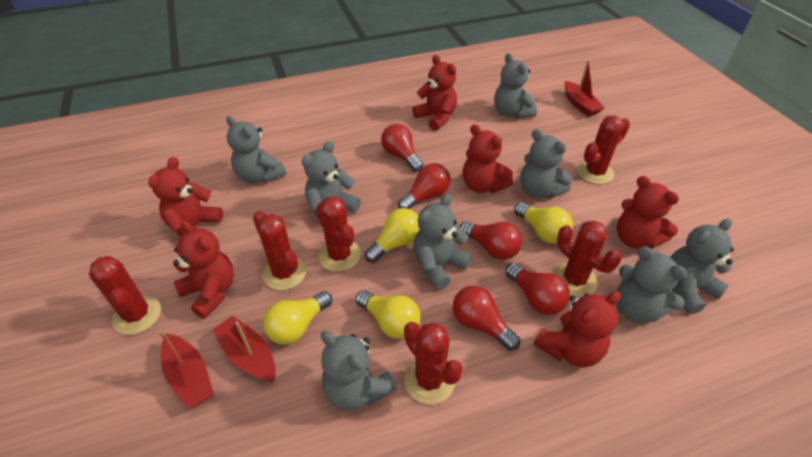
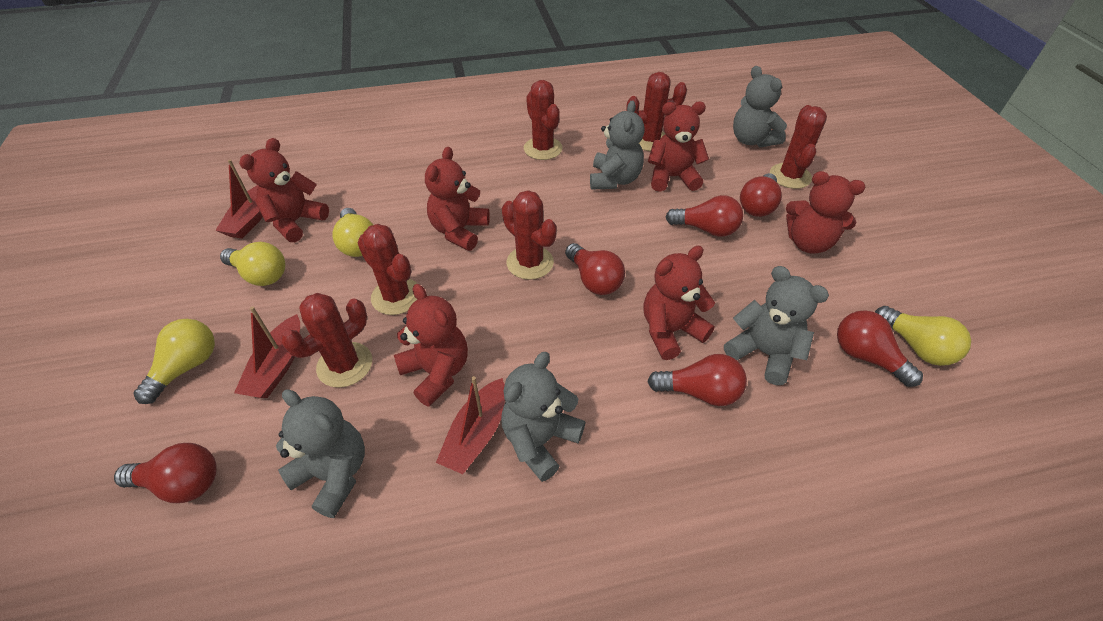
grey teddy bear: 8 -> 5
red light bulb: 5 -> 6

